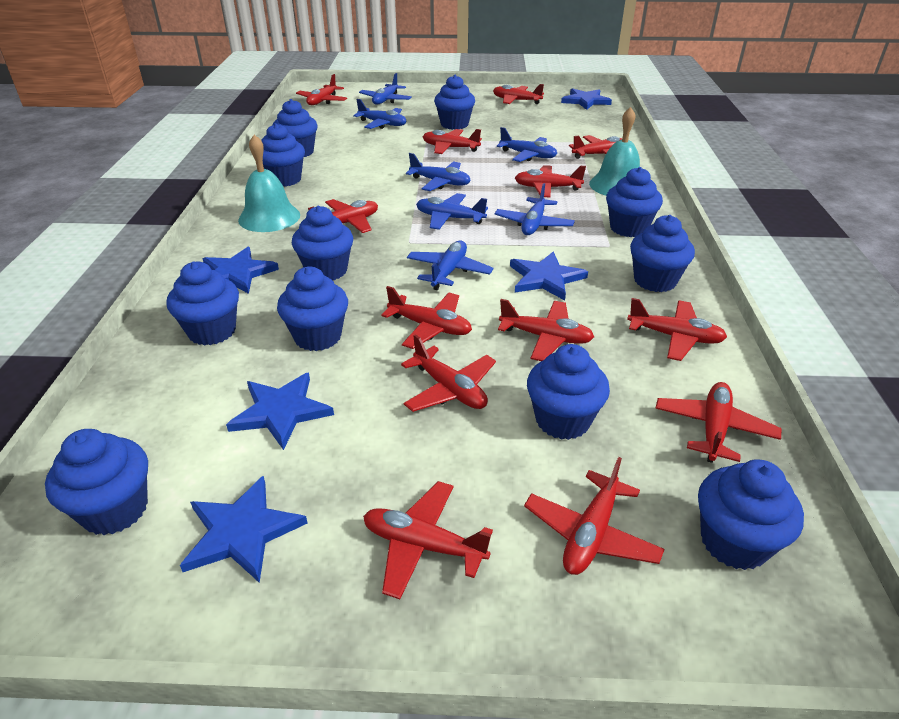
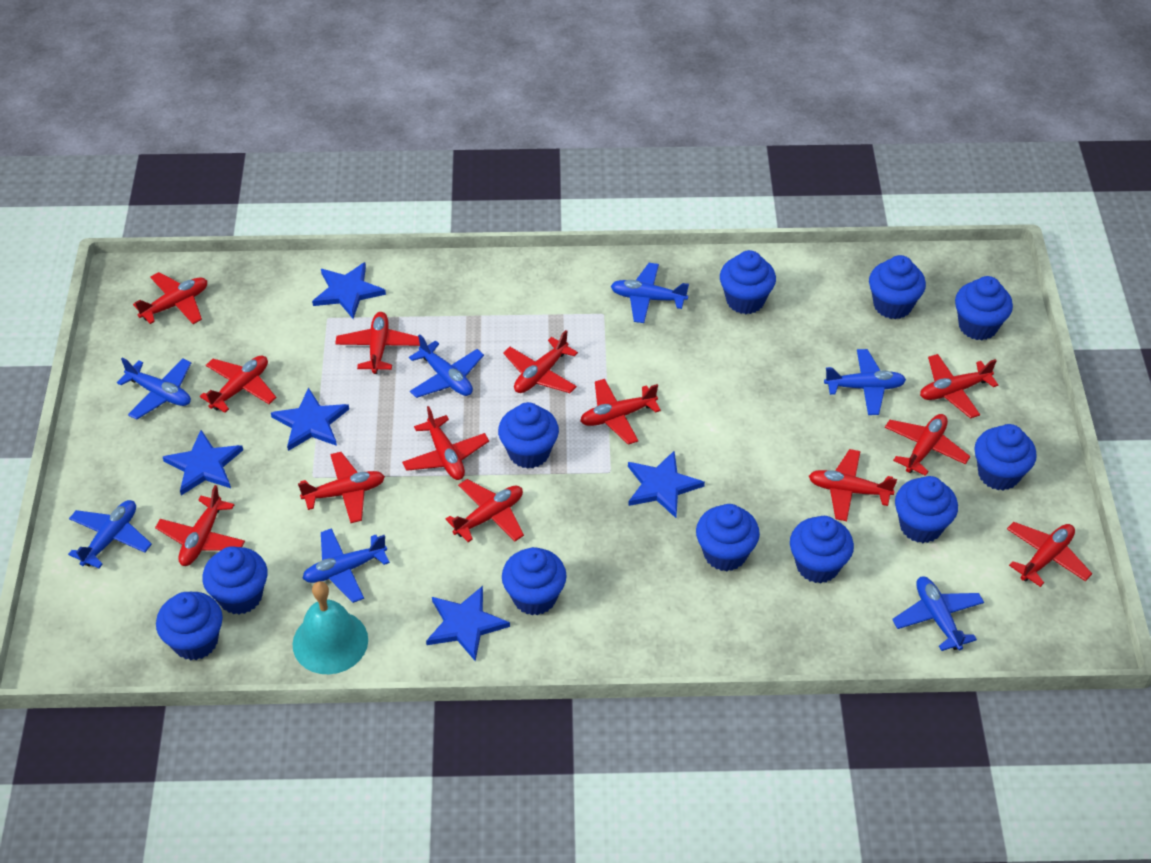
turquoise bell: 2 -> 1

